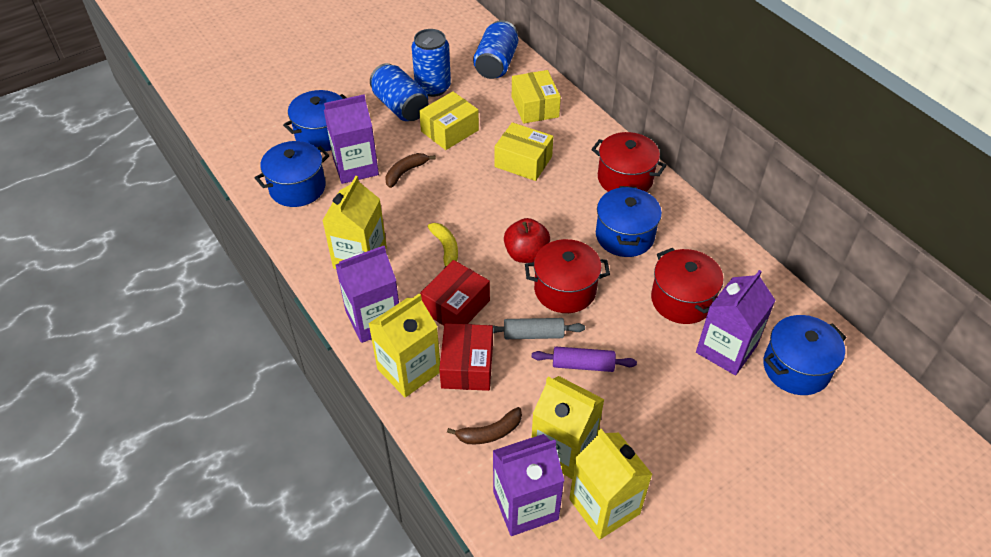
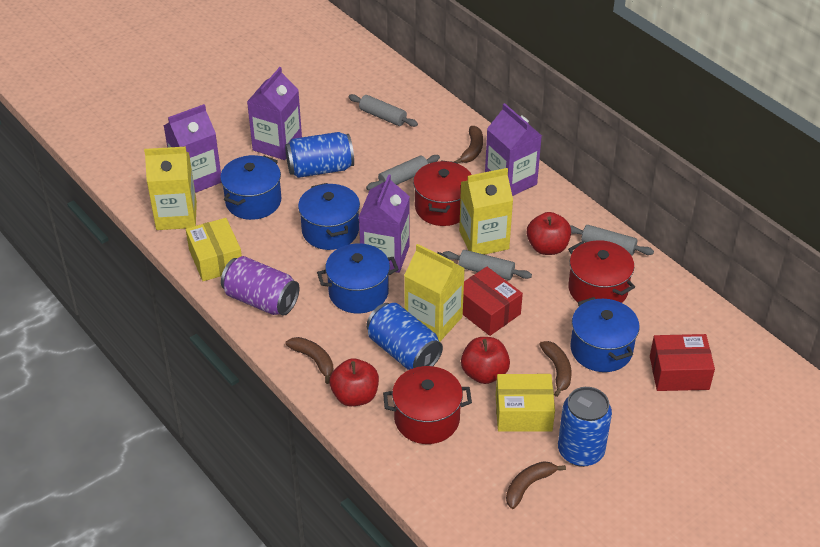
brown banana: 2 -> 4
grey rolling pin: 1 -> 4
purple can: 0 -> 1
purple rolling pin: 1 -> 0
red apple: 1 -> 3
yellow banana: 1 -> 0
yellow box: 3 -> 2
yellow carton: 4 -> 3

